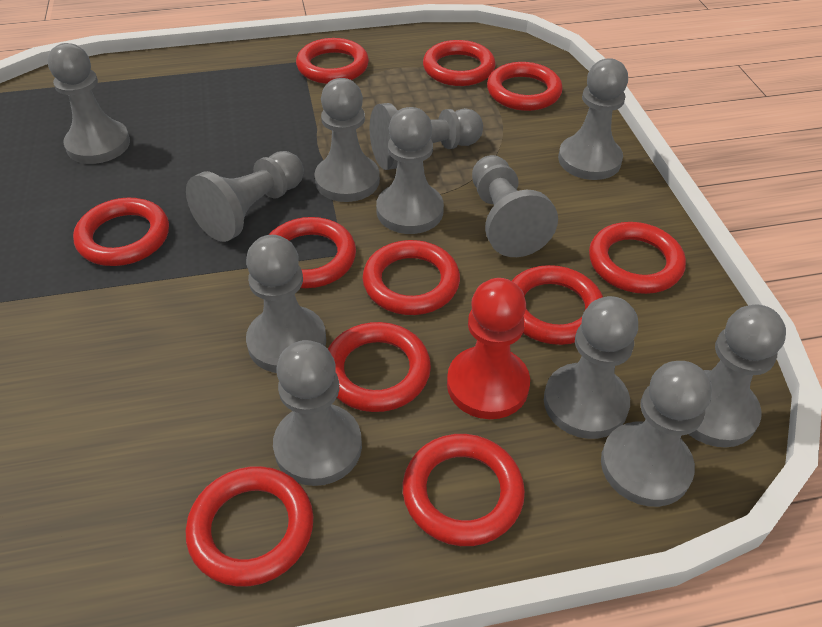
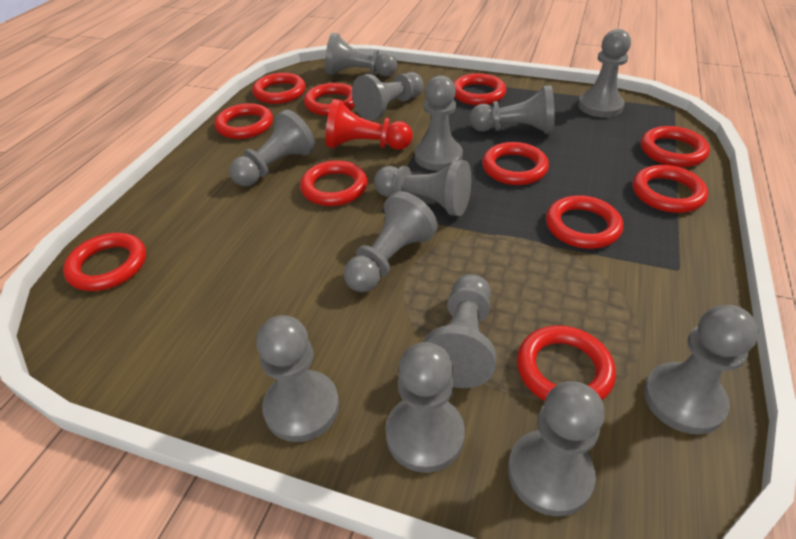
grey pawn: 12 -> 13

